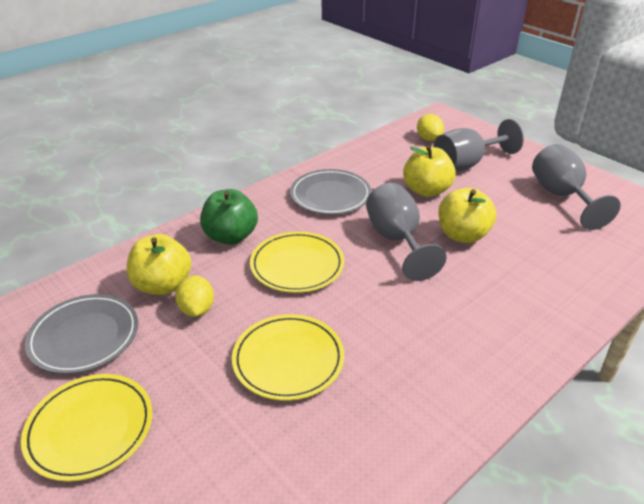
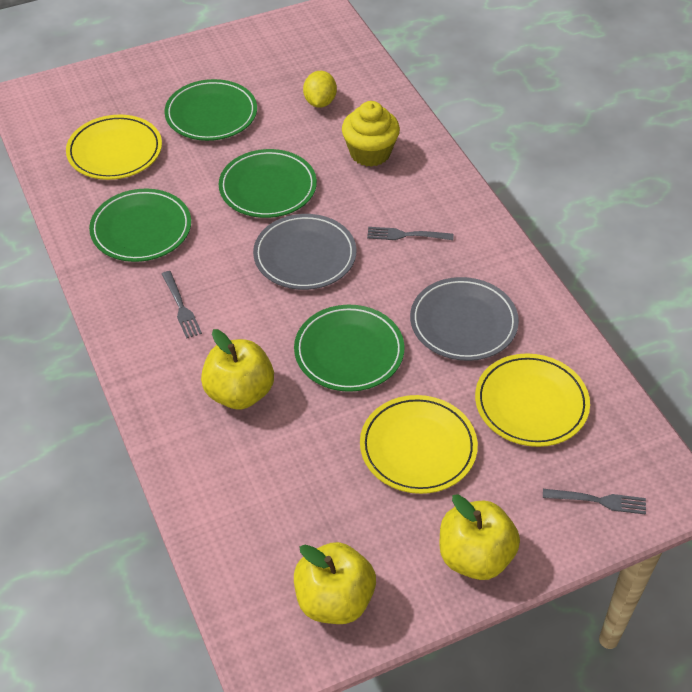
green apple: 1 -> 0
green plate: 0 -> 4
grey fork: 0 -> 3
grey goblet: 3 -> 0
yellow cupcake: 0 -> 1
yellow lemon: 2 -> 1

